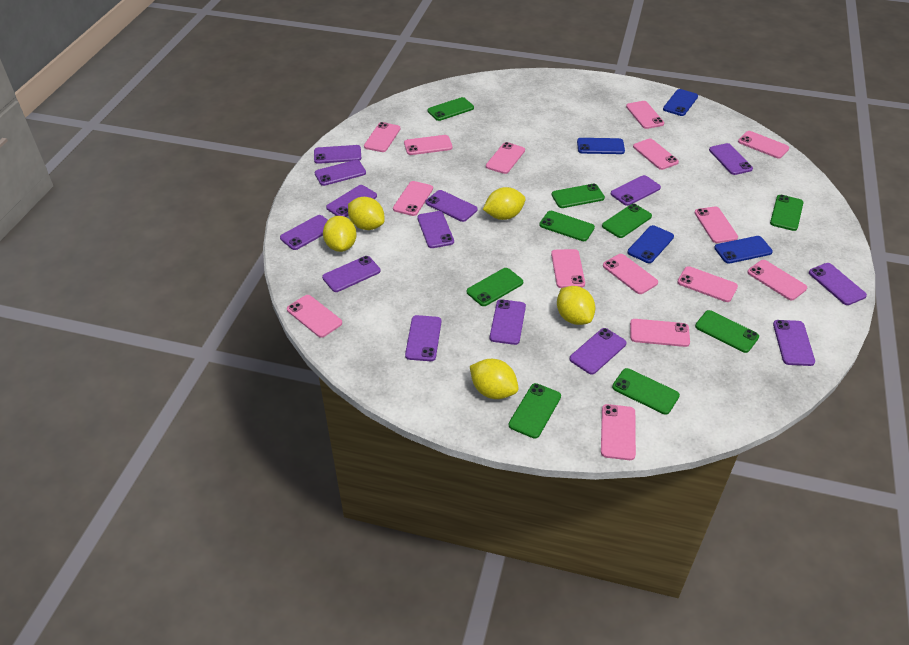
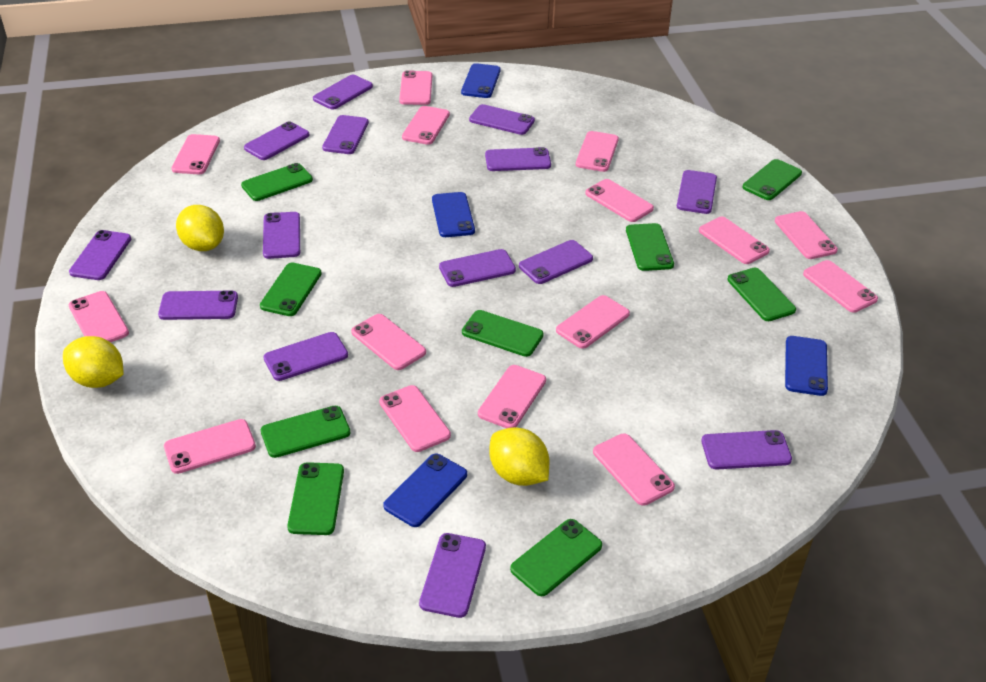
yellow lemon: 5 -> 3

